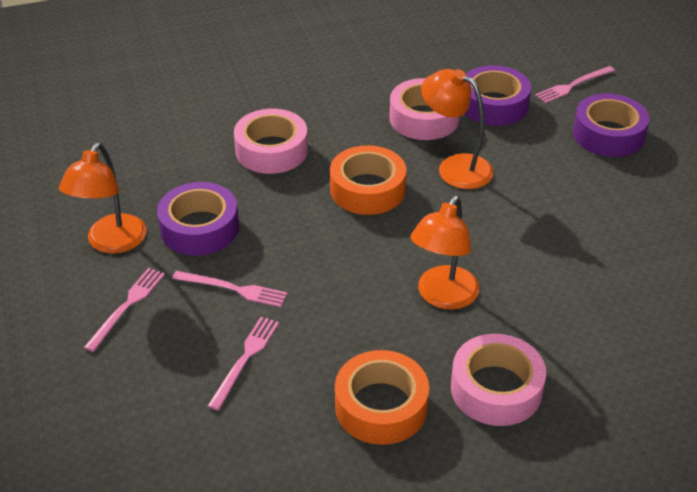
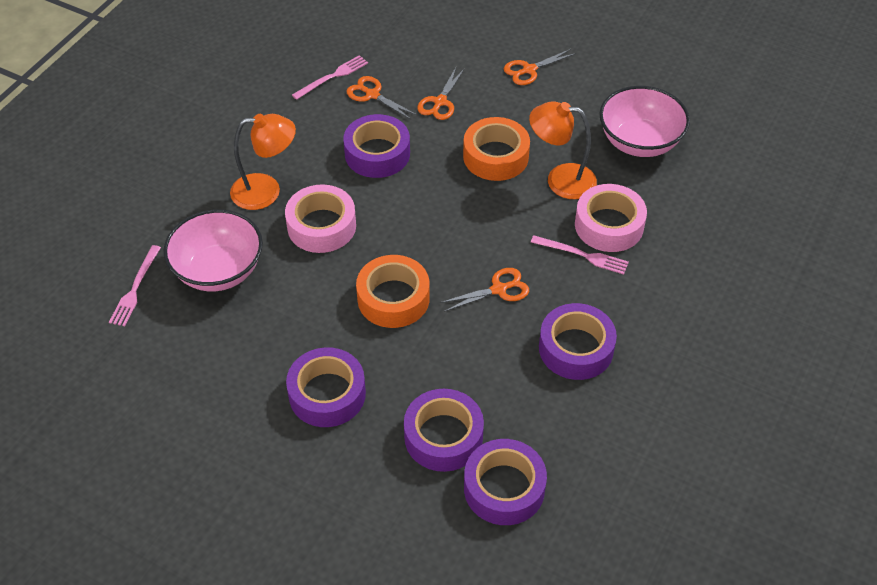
orange lamp: 3 -> 2
orange scissors: 0 -> 4
pink bowl: 0 -> 2
pink fork: 4 -> 3
pink tape: 3 -> 2
purple tape: 3 -> 5

